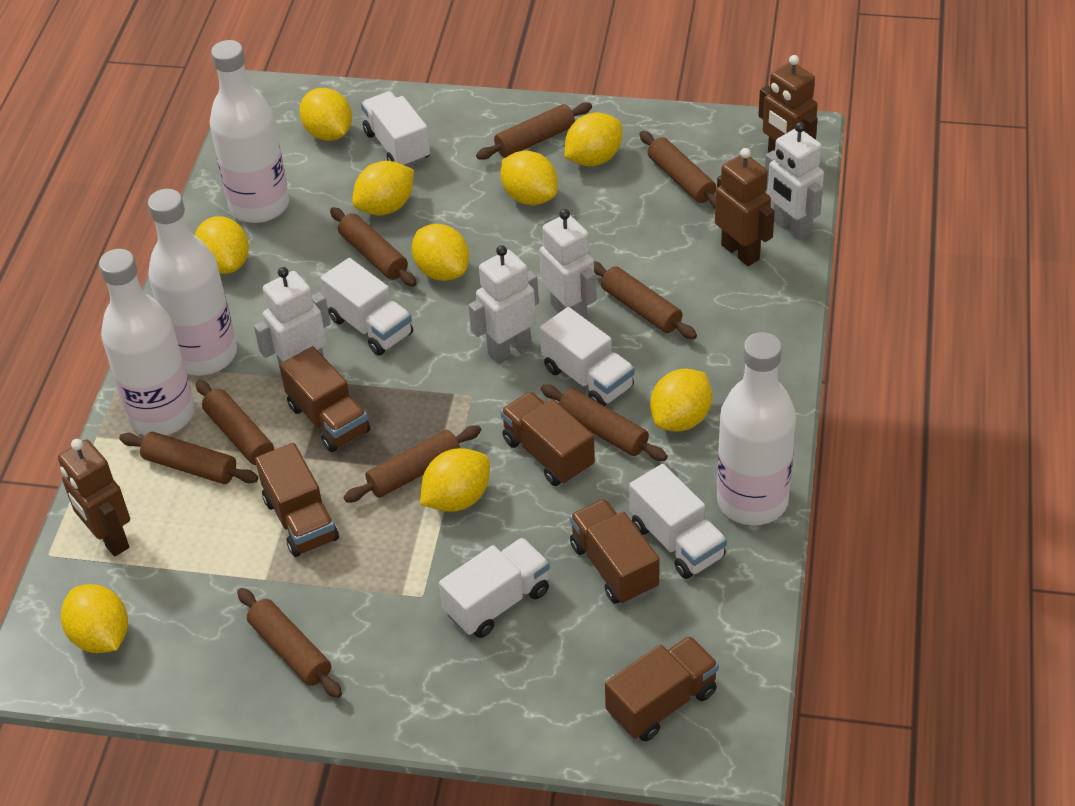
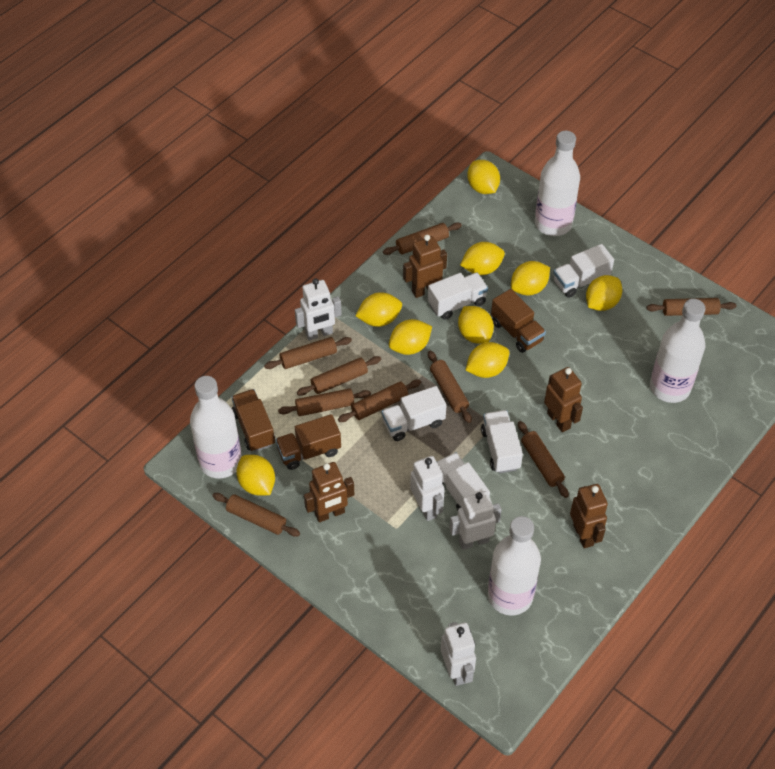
brown robot: 3 -> 4
brown truck: 5 -> 3

